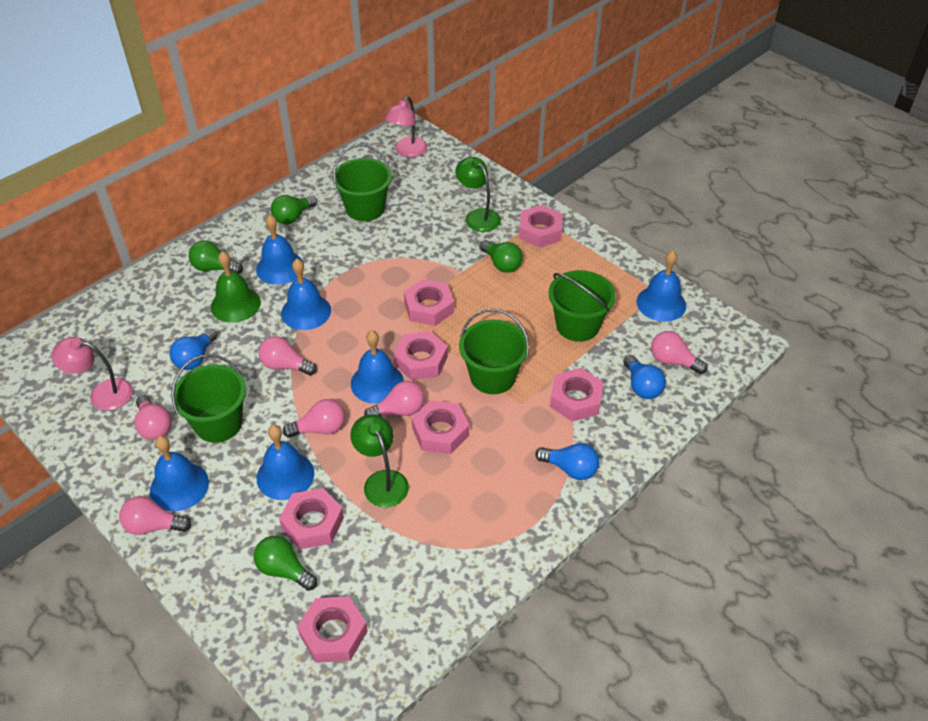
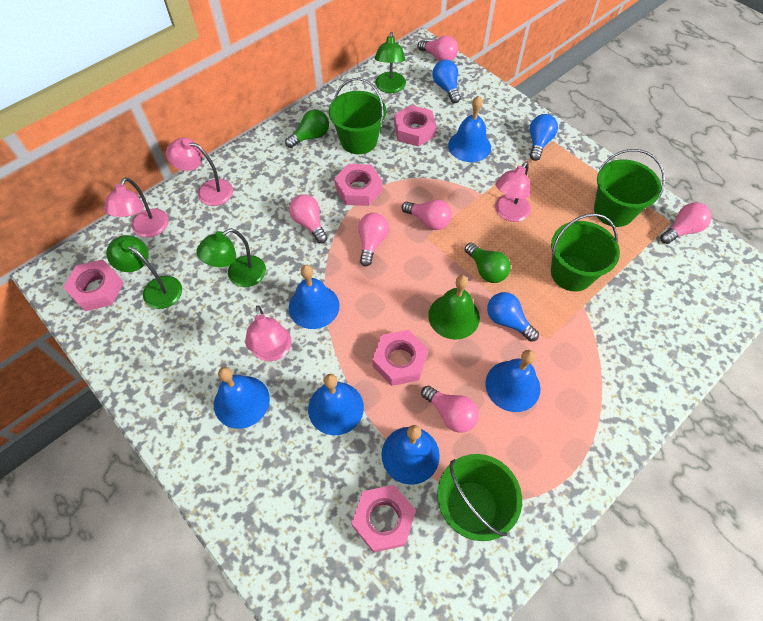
green lamp: 2 -> 3
green light bulb: 4 -> 2
pink lamp: 2 -> 4
pink nut: 7 -> 5

